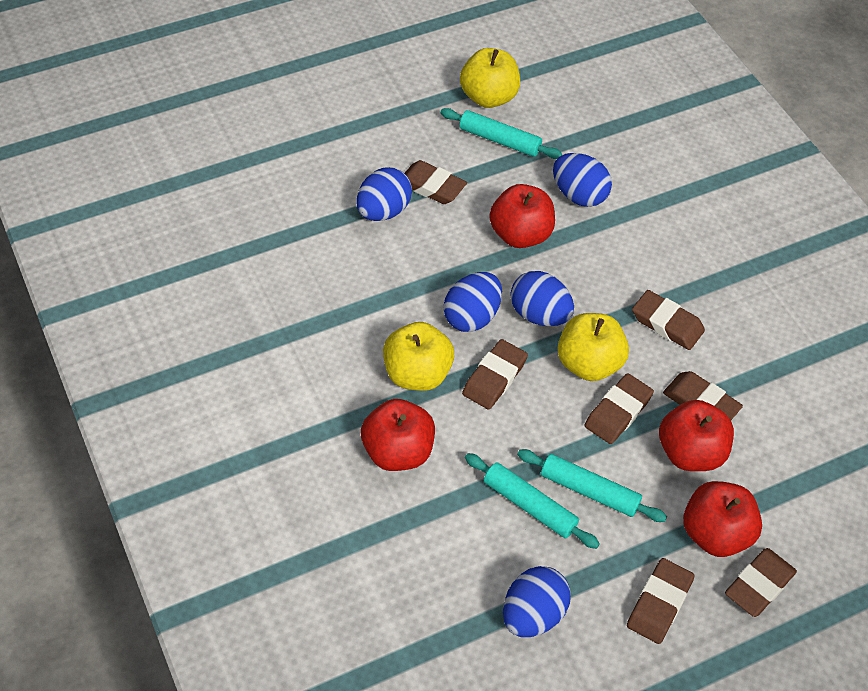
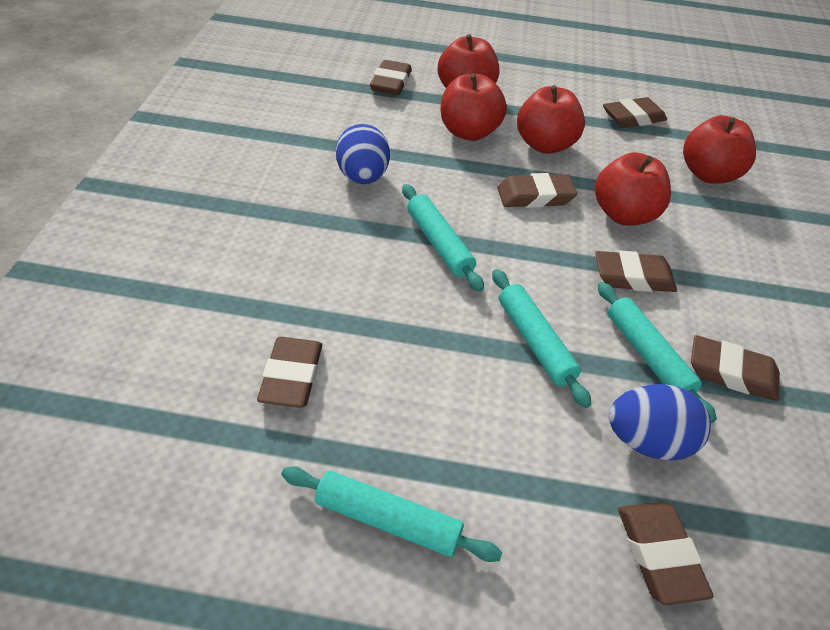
blue egg: 5 -> 2
red apple: 4 -> 5
turquoise rolling pin: 3 -> 4
yellow apple: 3 -> 0

